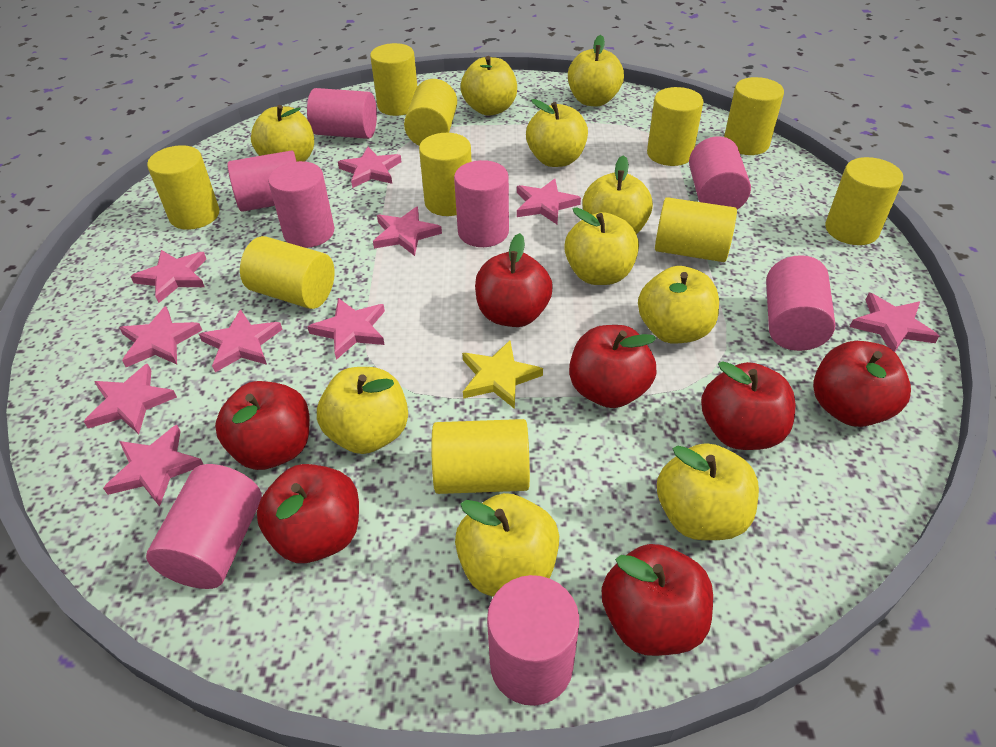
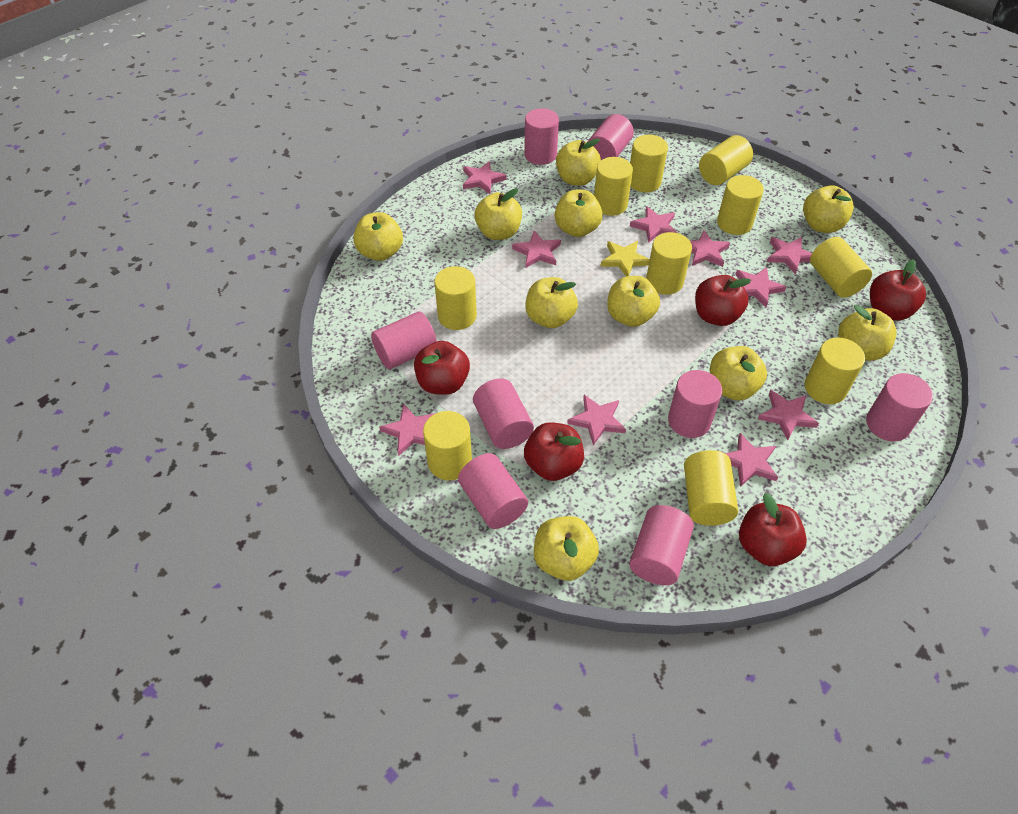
red apple: 7 -> 5

